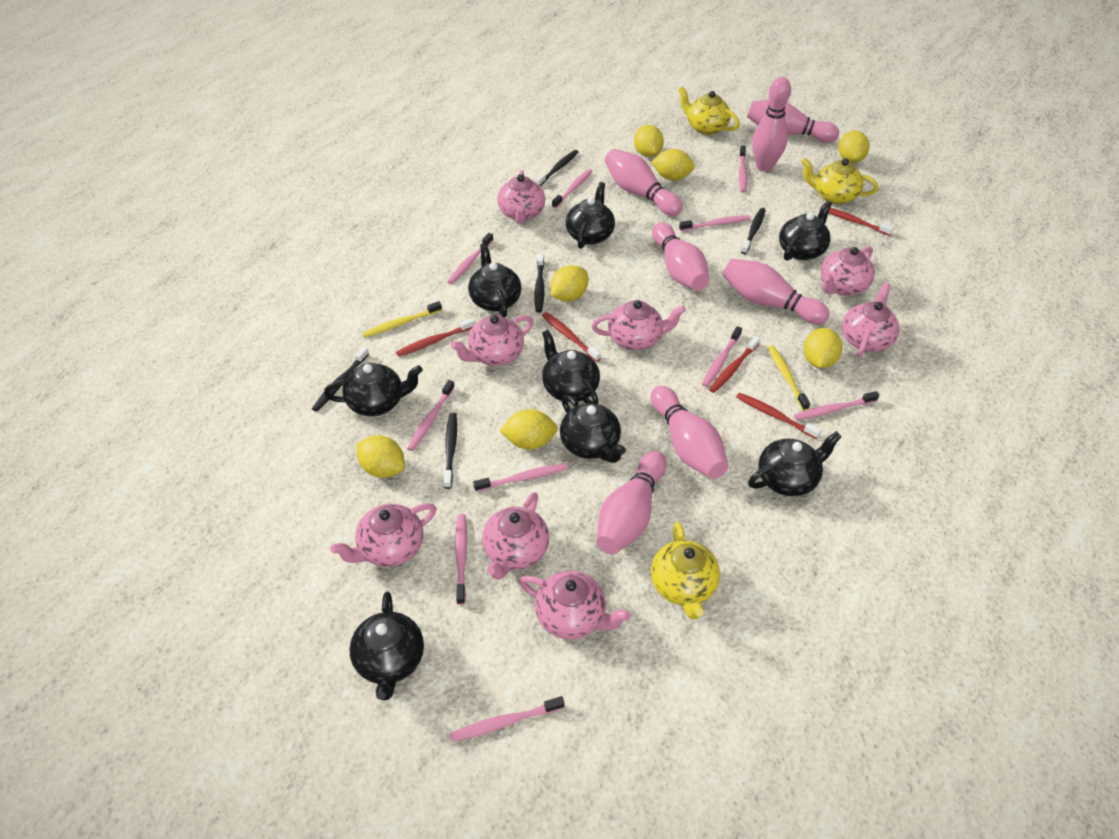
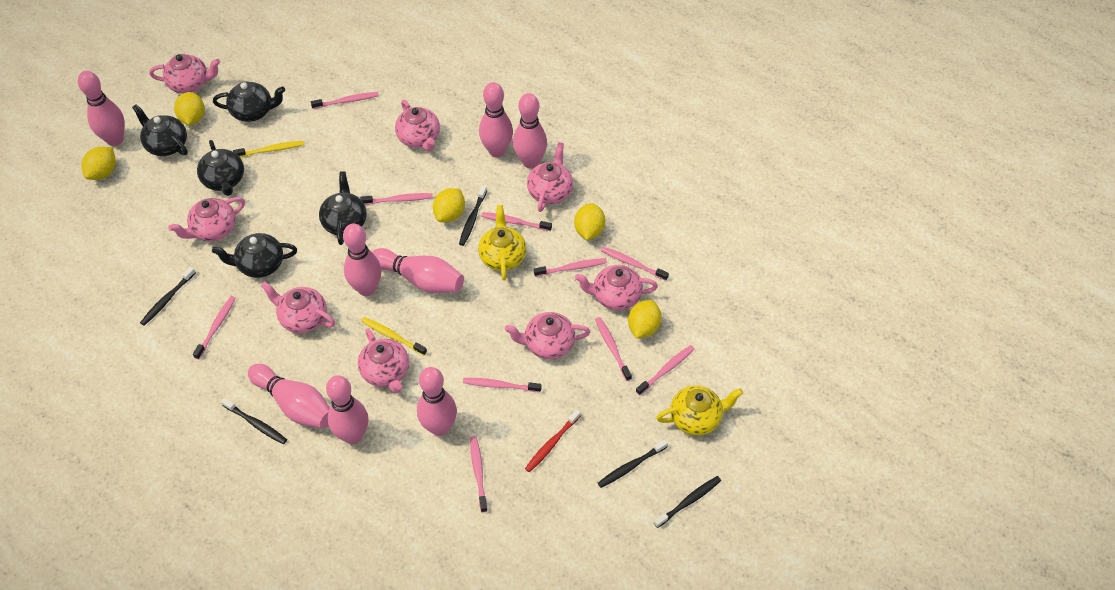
black teapot: 8 -> 5
pink bowling pin: 7 -> 8
red toothbrush: 5 -> 1
yellow lemon: 7 -> 5
yellow teapot: 3 -> 2

